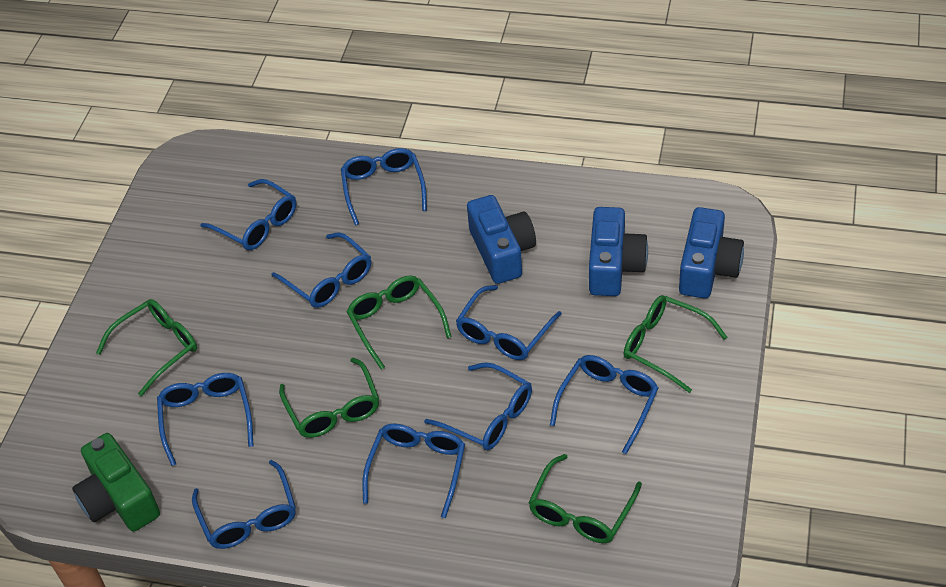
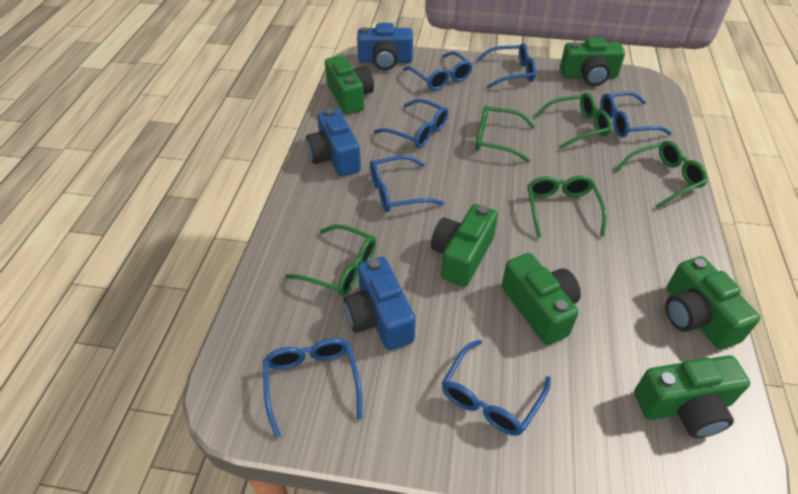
blue glasses: 9 -> 7
green camera: 1 -> 6

